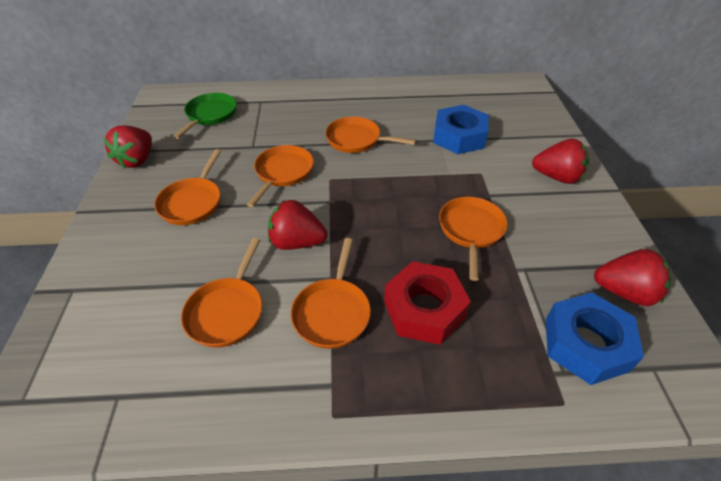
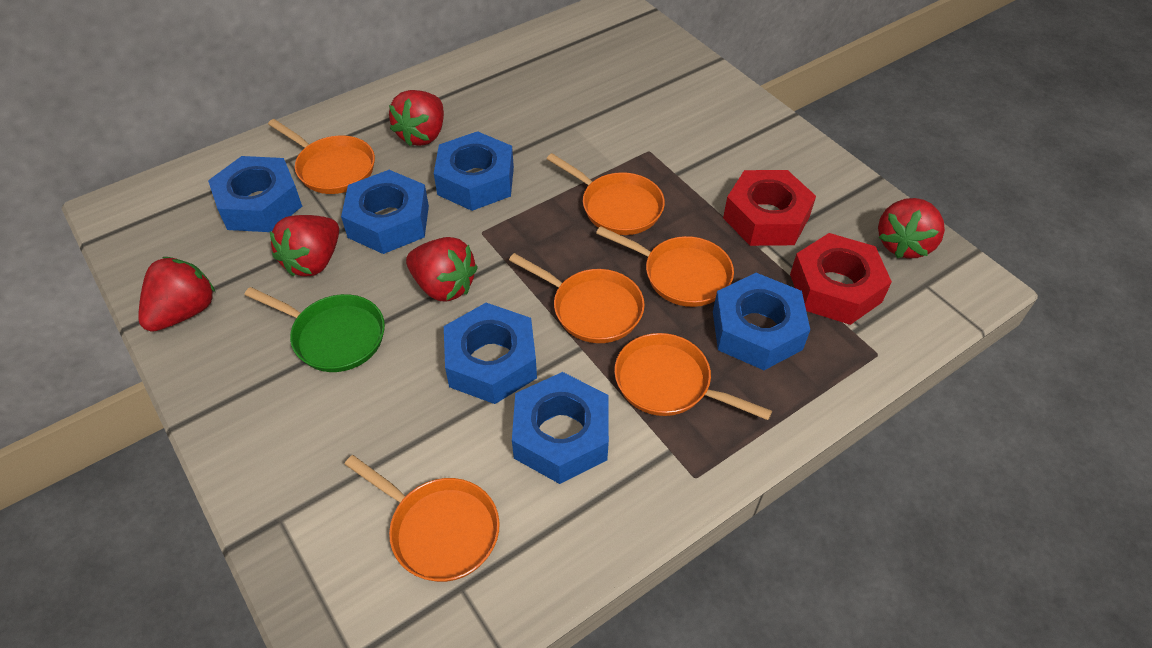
blue nut: 2 -> 6
red nut: 1 -> 2
red strawberry: 4 -> 5

